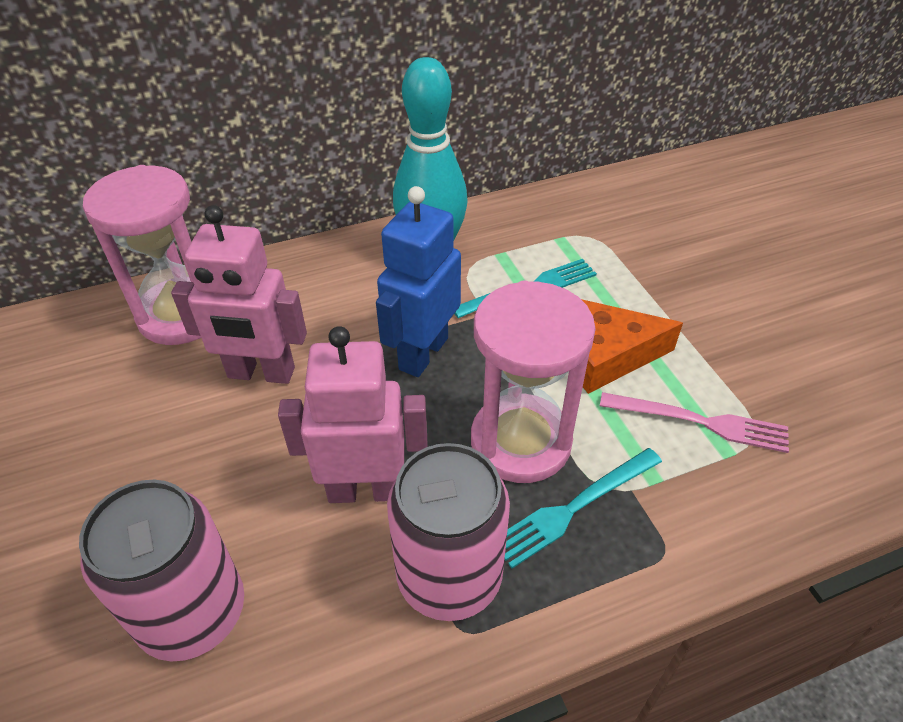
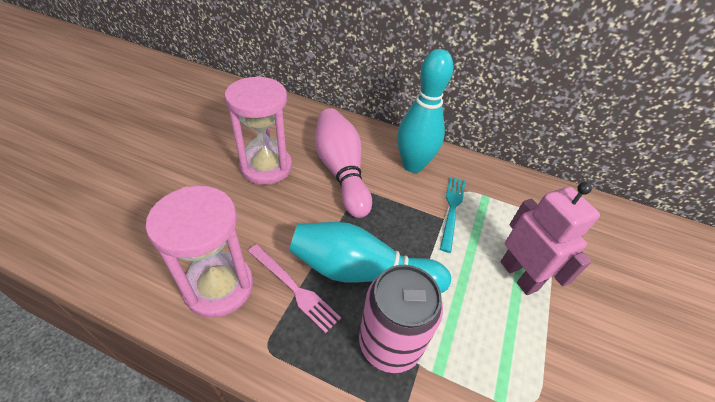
blue robot: 1 -> 0
orange cheese: 1 -> 0
pink bowling pin: 0 -> 1
pink can: 2 -> 1
pink robot: 2 -> 1
turquoise bowling pin: 1 -> 2
turquoise fork: 2 -> 1

